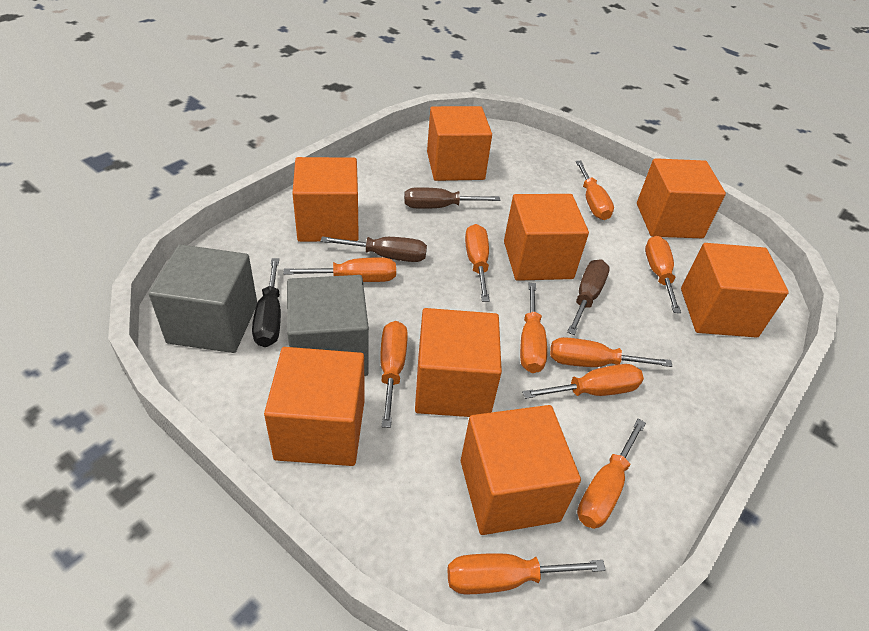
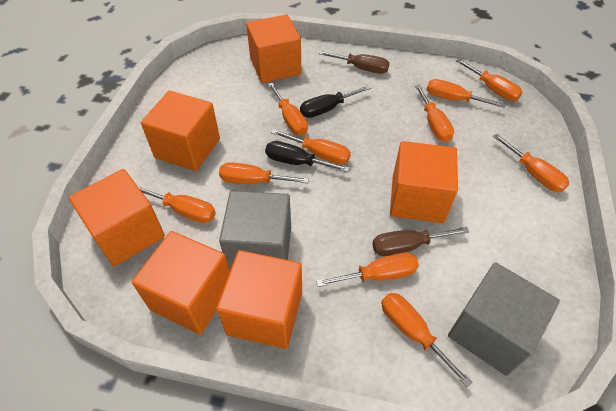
black screwdriver: 1 -> 2
brown screwdriver: 3 -> 2
orange cube: 8 -> 6

